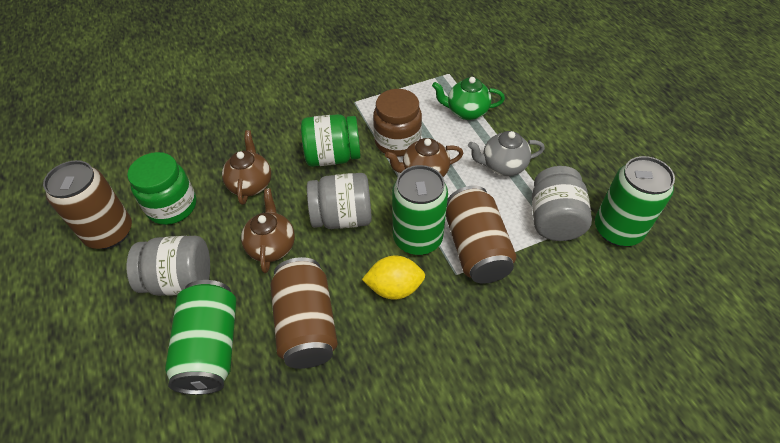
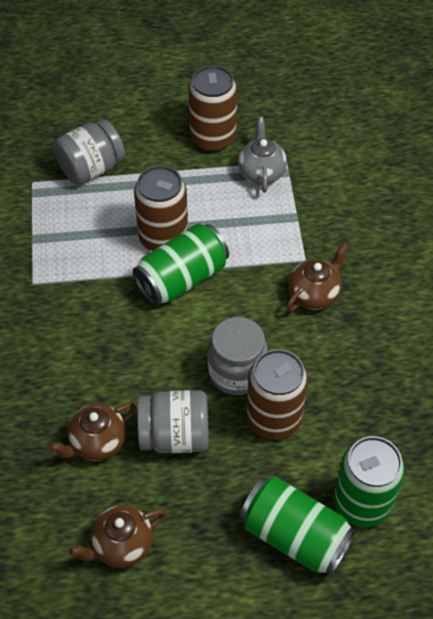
brown jar: 1 -> 0
green jar: 2 -> 0
green teapot: 1 -> 0
yellow lemon: 1 -> 0

